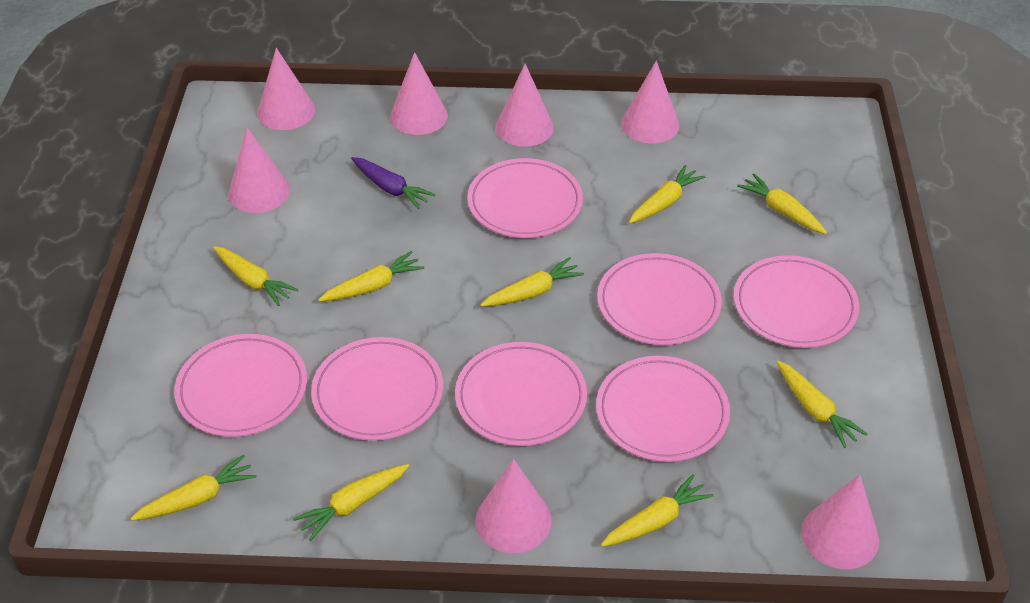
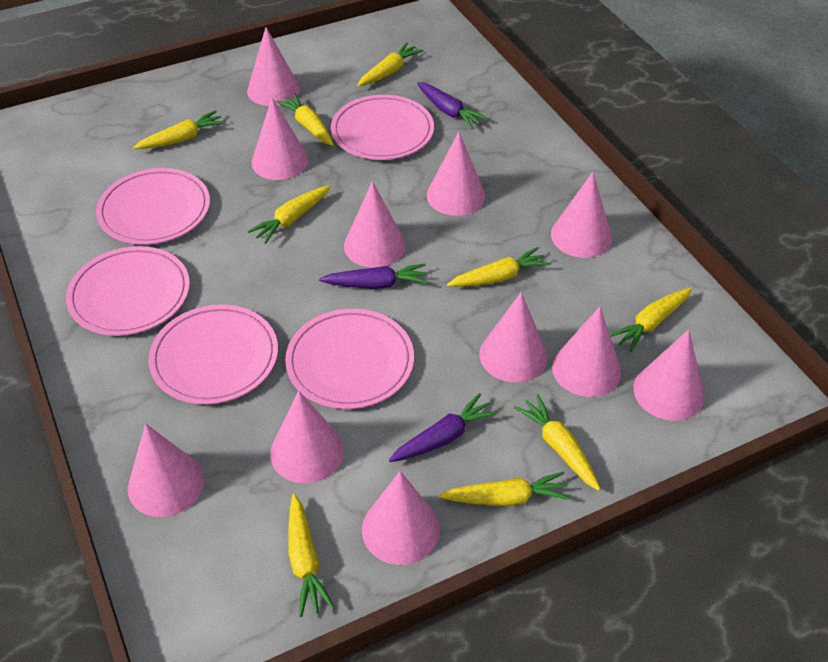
pink cone: 7 -> 11
pink plate: 7 -> 5
purple carrot: 1 -> 3

